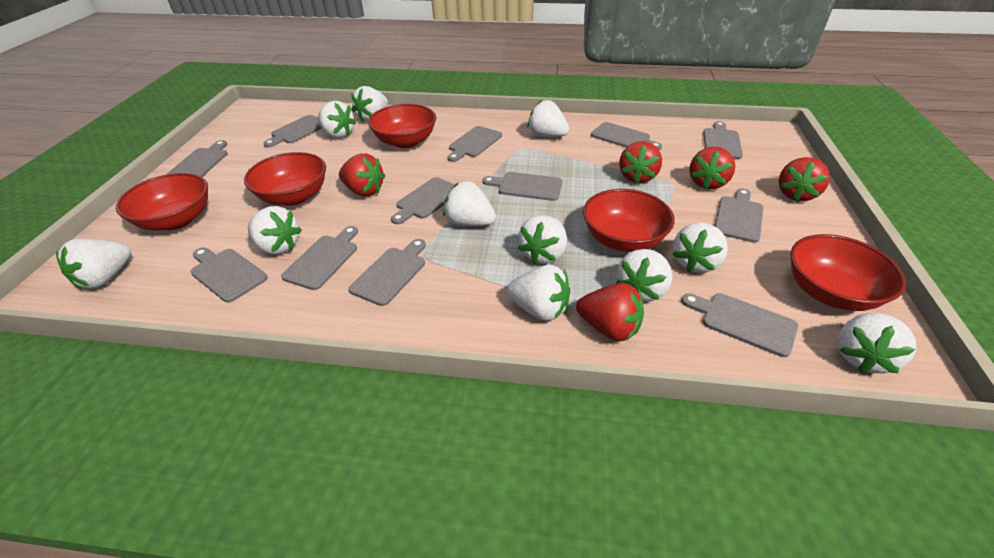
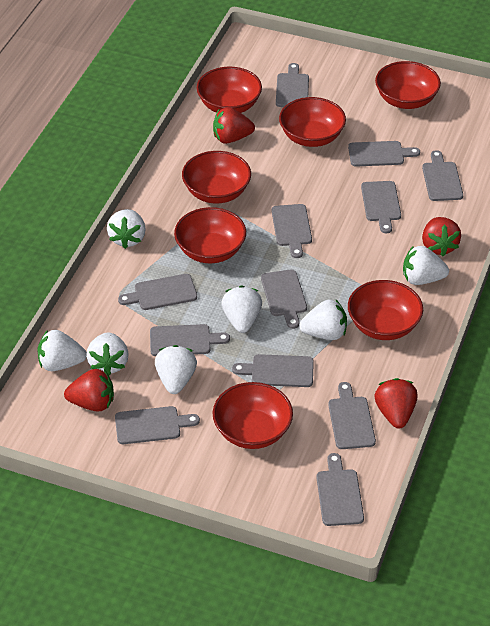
red bowl: 5 -> 7
red strawberry: 5 -> 4
white strawberry: 11 -> 7

